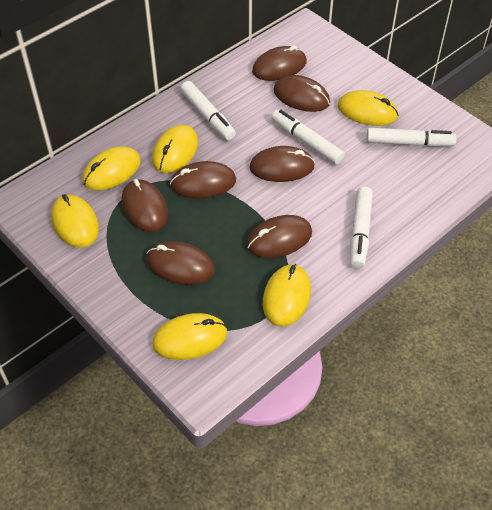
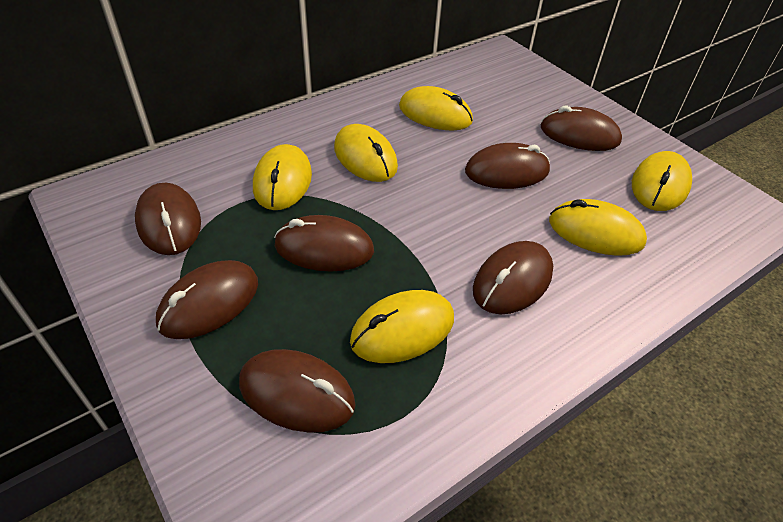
white marker: 4 -> 0

